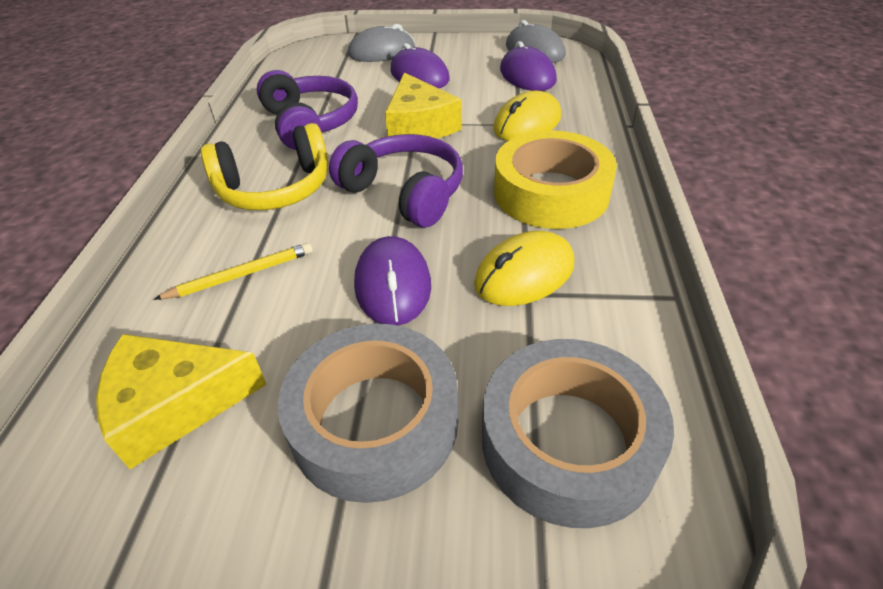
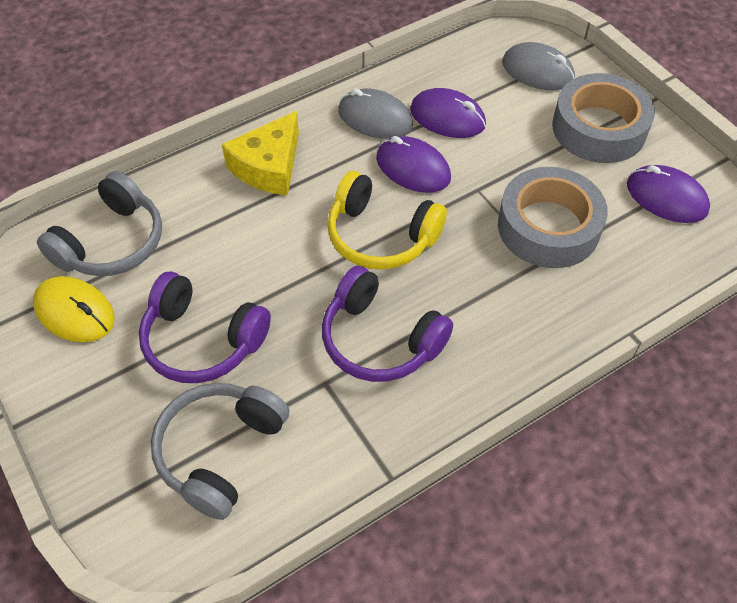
grey headphones: 0 -> 2
yellow cheese: 2 -> 1
yellow mouse: 2 -> 1
yellow pencil: 1 -> 0
yellow tape: 1 -> 0

